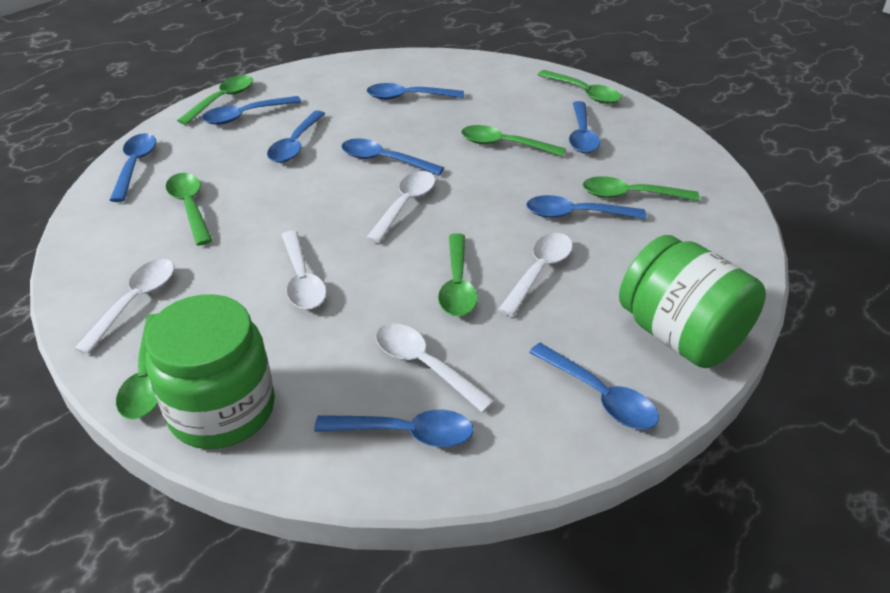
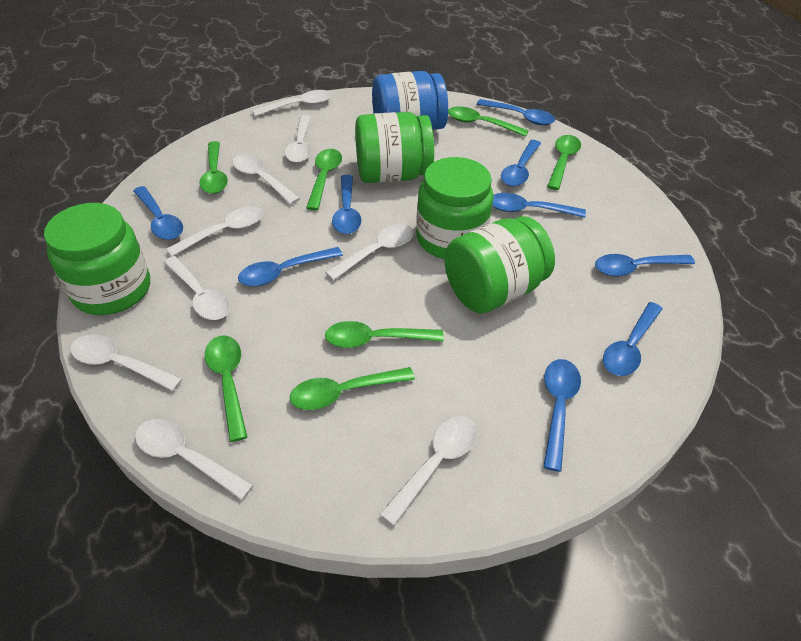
blue jar: 0 -> 1
green jar: 2 -> 4
white spoon: 5 -> 9

